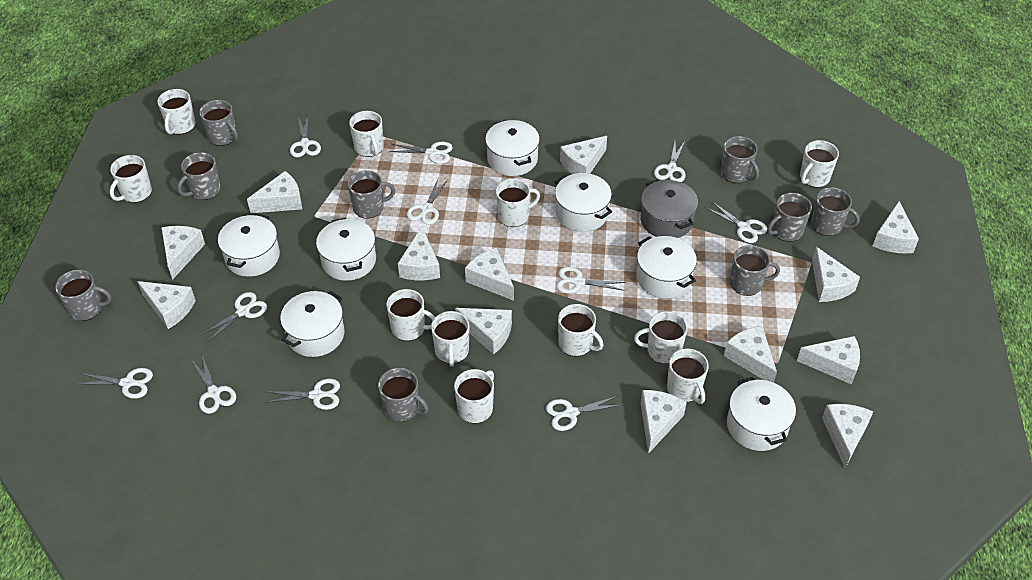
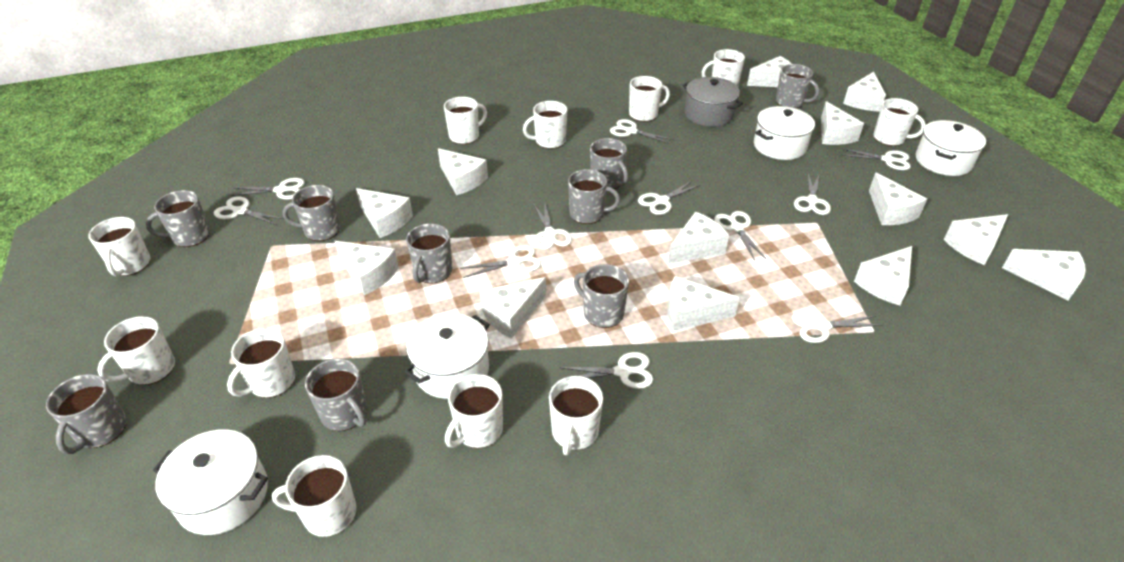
white pot: 7 -> 4

